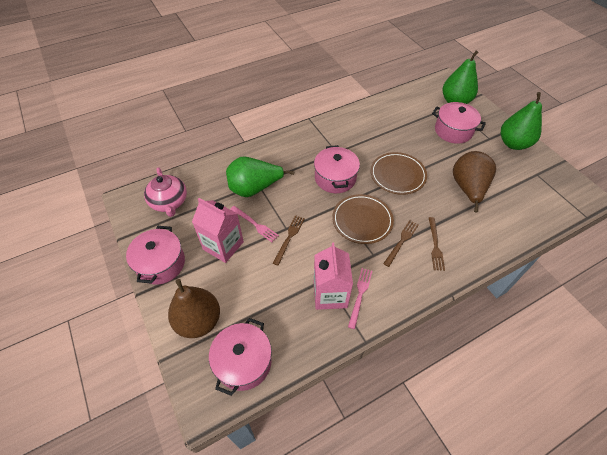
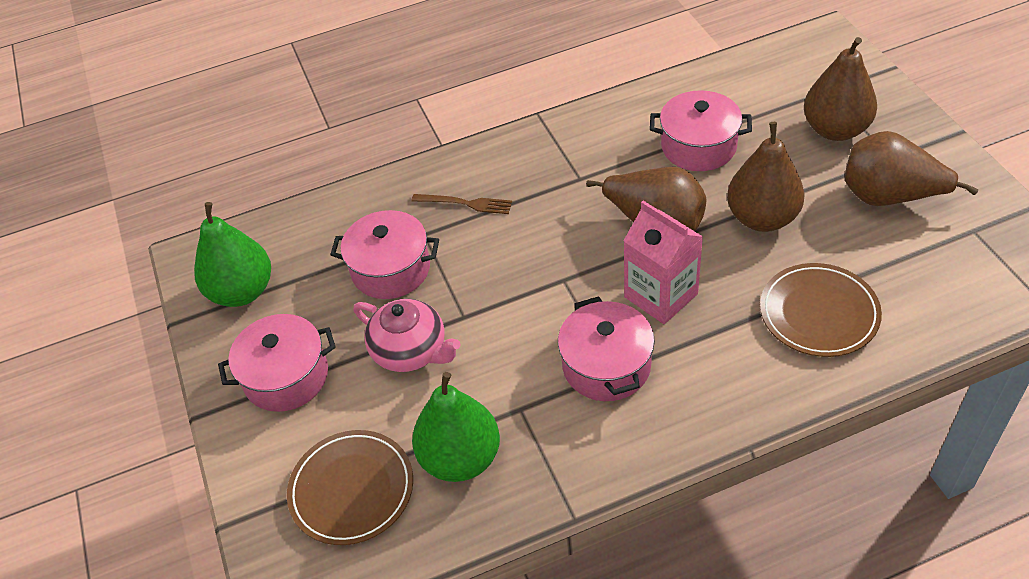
brown fork: 3 -> 1
brown pear: 2 -> 4
green pear: 3 -> 2
pink carton: 2 -> 1
pink fork: 2 -> 0

